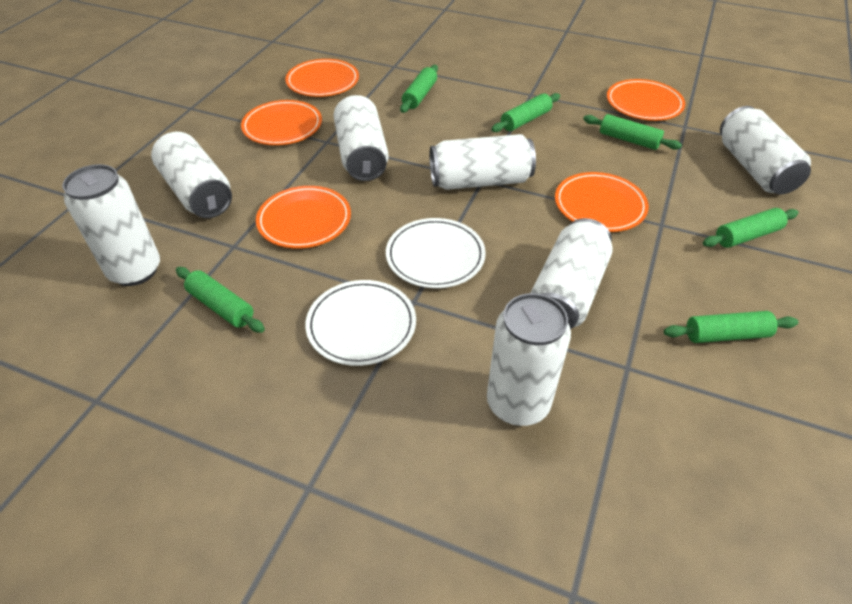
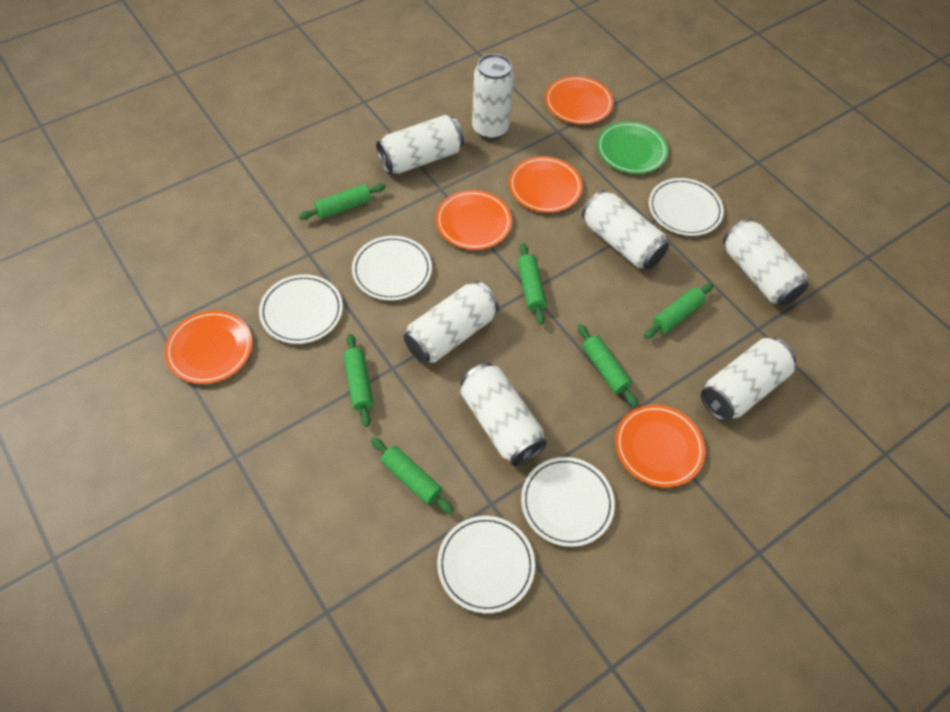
green plate: 0 -> 1
white plate: 2 -> 5

